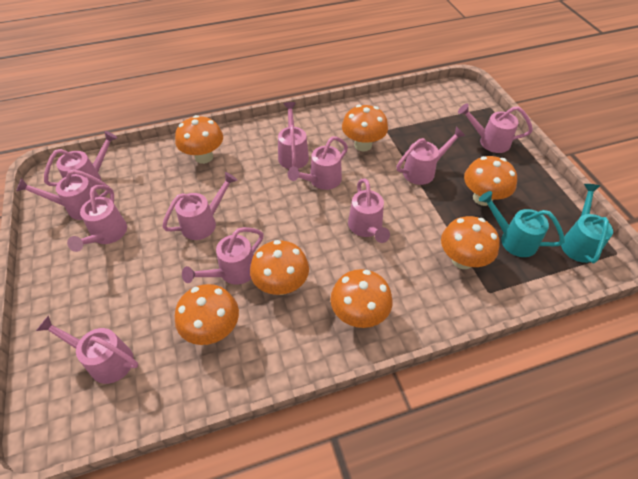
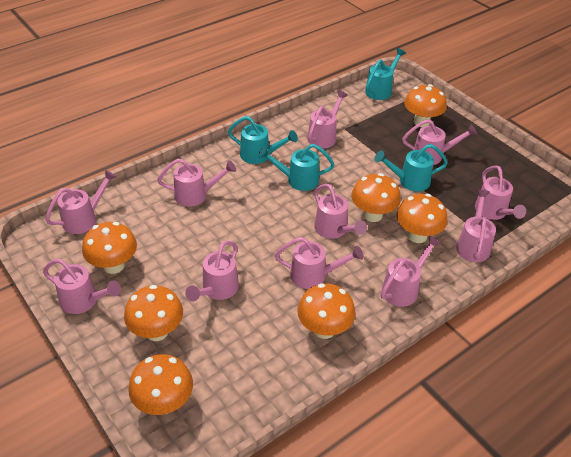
turquoise watering can: 2 -> 4

